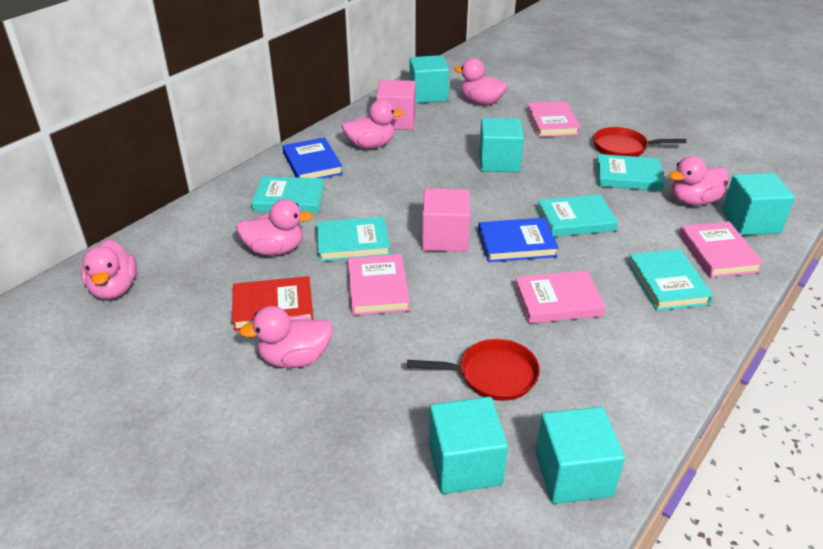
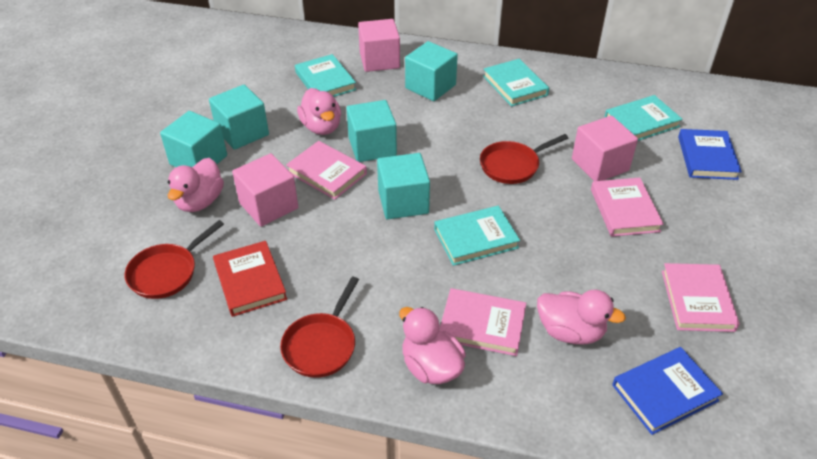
pink cube: 2 -> 3
pink duck: 6 -> 4
red pan: 2 -> 3
turquoise book: 5 -> 4

